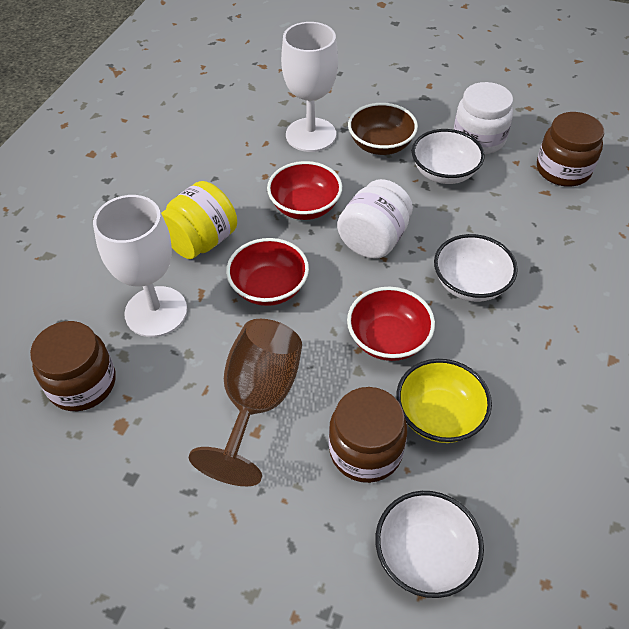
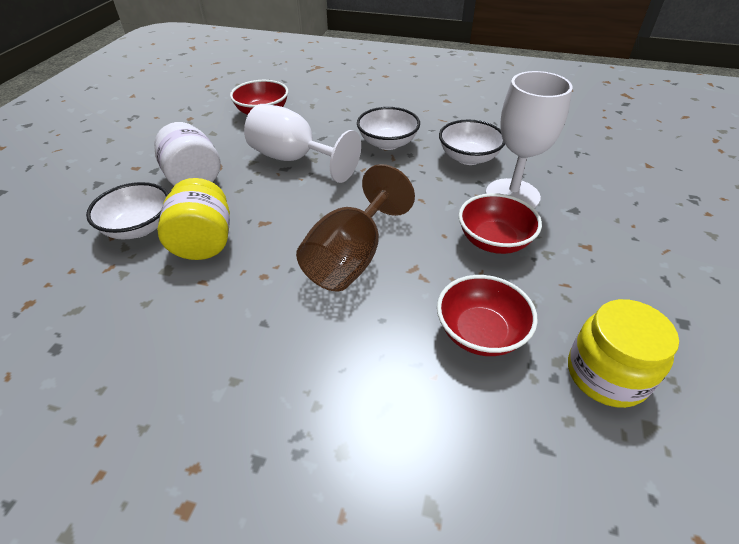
brown bowl: 1 -> 0
brown jar: 3 -> 0
white jar: 2 -> 1
yellow bowl: 1 -> 0
yellow jar: 1 -> 2

